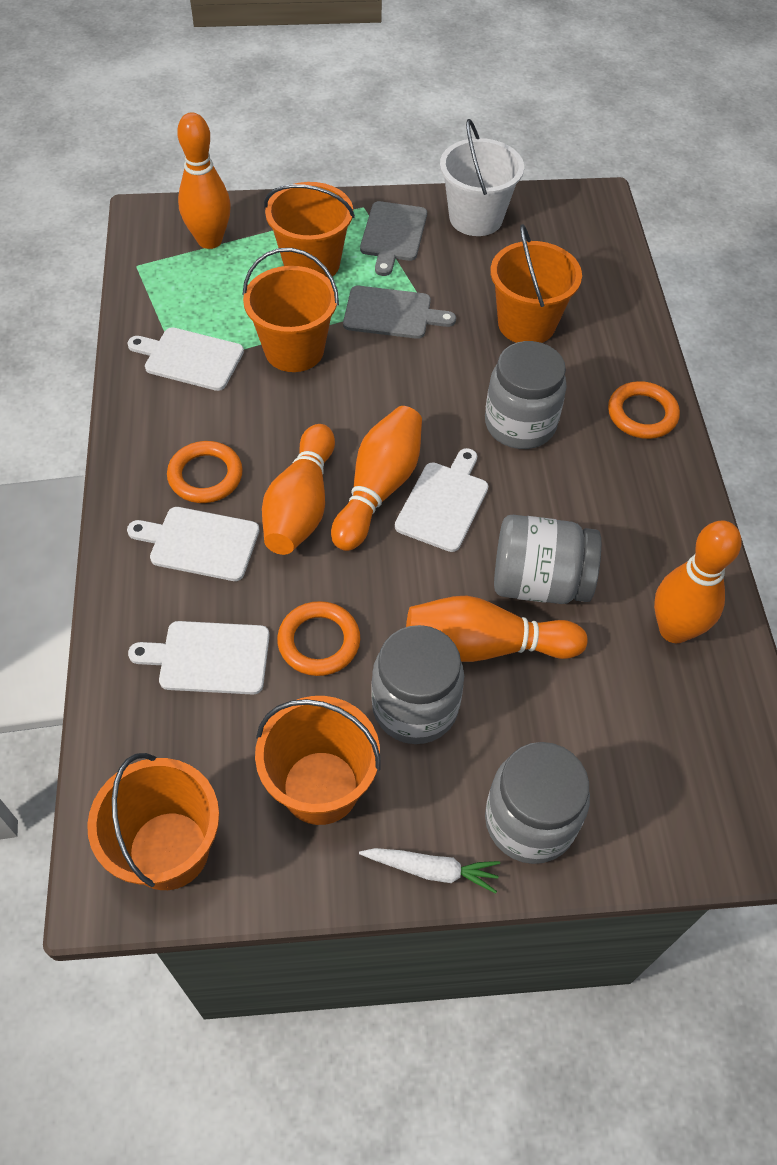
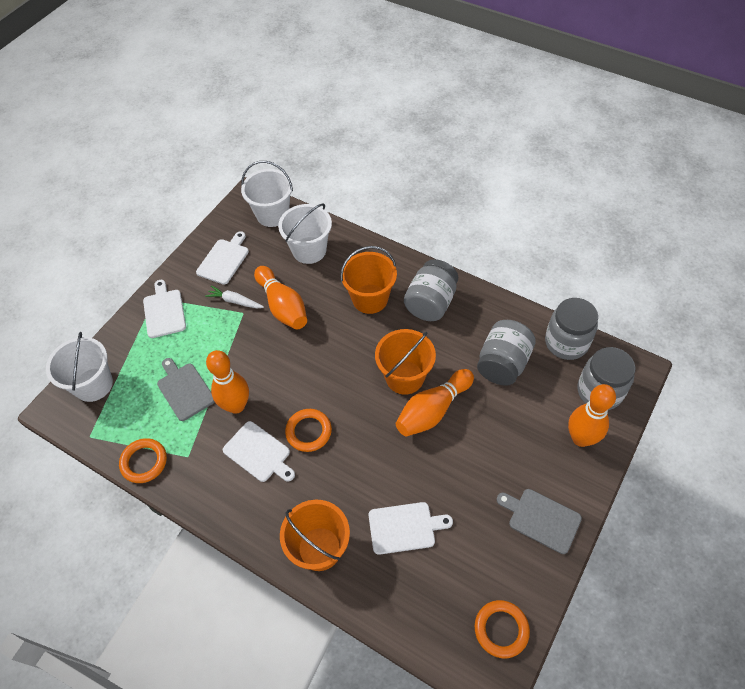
orange bowling pin: 5 -> 4
orange bucket: 5 -> 3
white bucket: 1 -> 3

